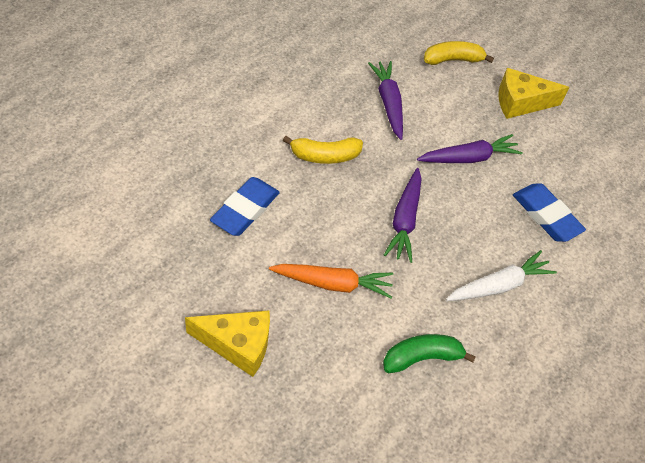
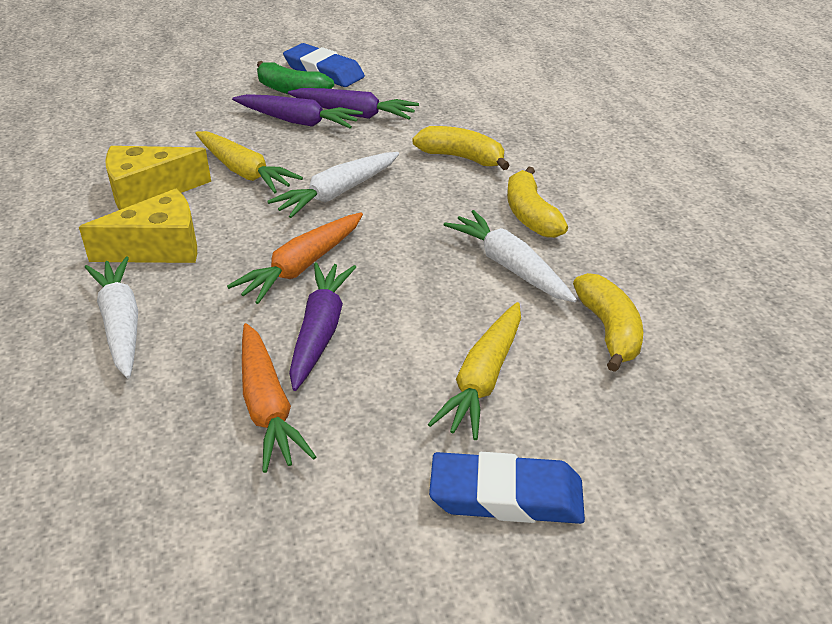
orange carrot: 1 -> 2
white carrot: 1 -> 3
yellow banana: 2 -> 3
yellow carrot: 0 -> 2

